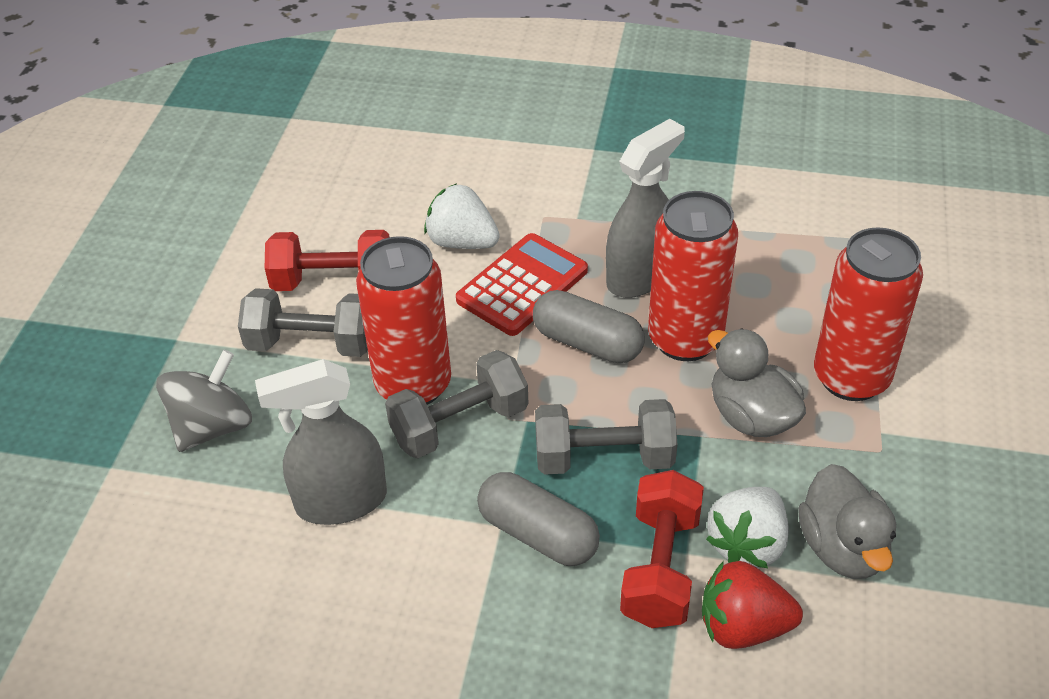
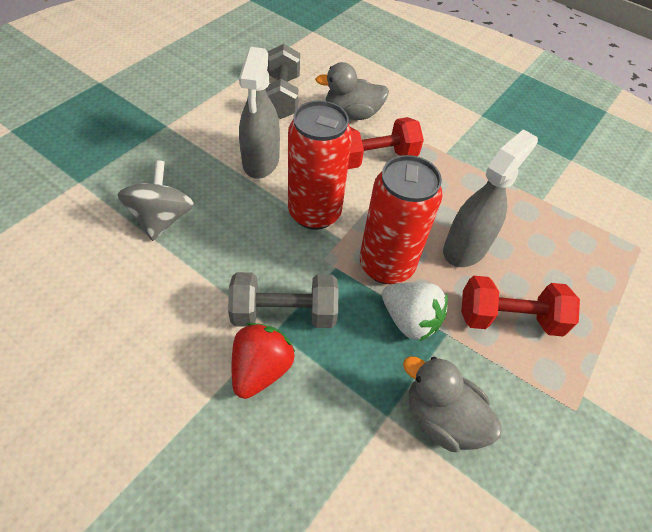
grey capsule: 2 -> 0
grey dumbbell: 3 -> 2
red calculator: 1 -> 0
red can: 3 -> 2
white strawberry: 2 -> 1

